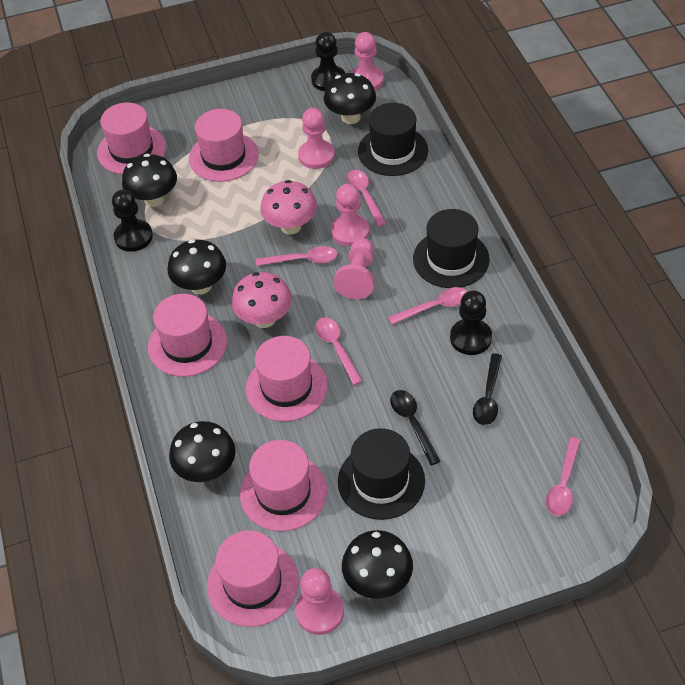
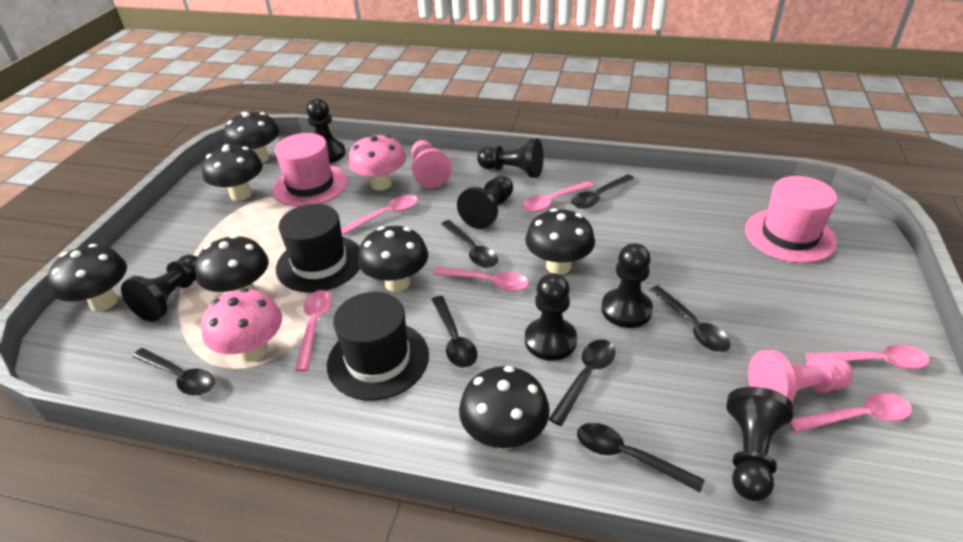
black hat: 3 -> 2
black mushroom: 5 -> 7
black pawn: 3 -> 7
black spoon: 2 -> 7
pink hat: 6 -> 2
pink pawn: 5 -> 2
pink spoon: 5 -> 6

